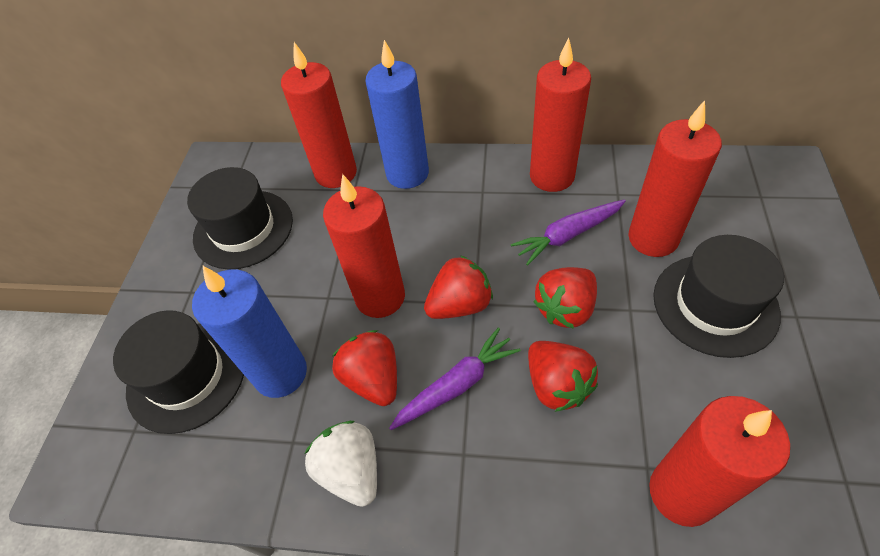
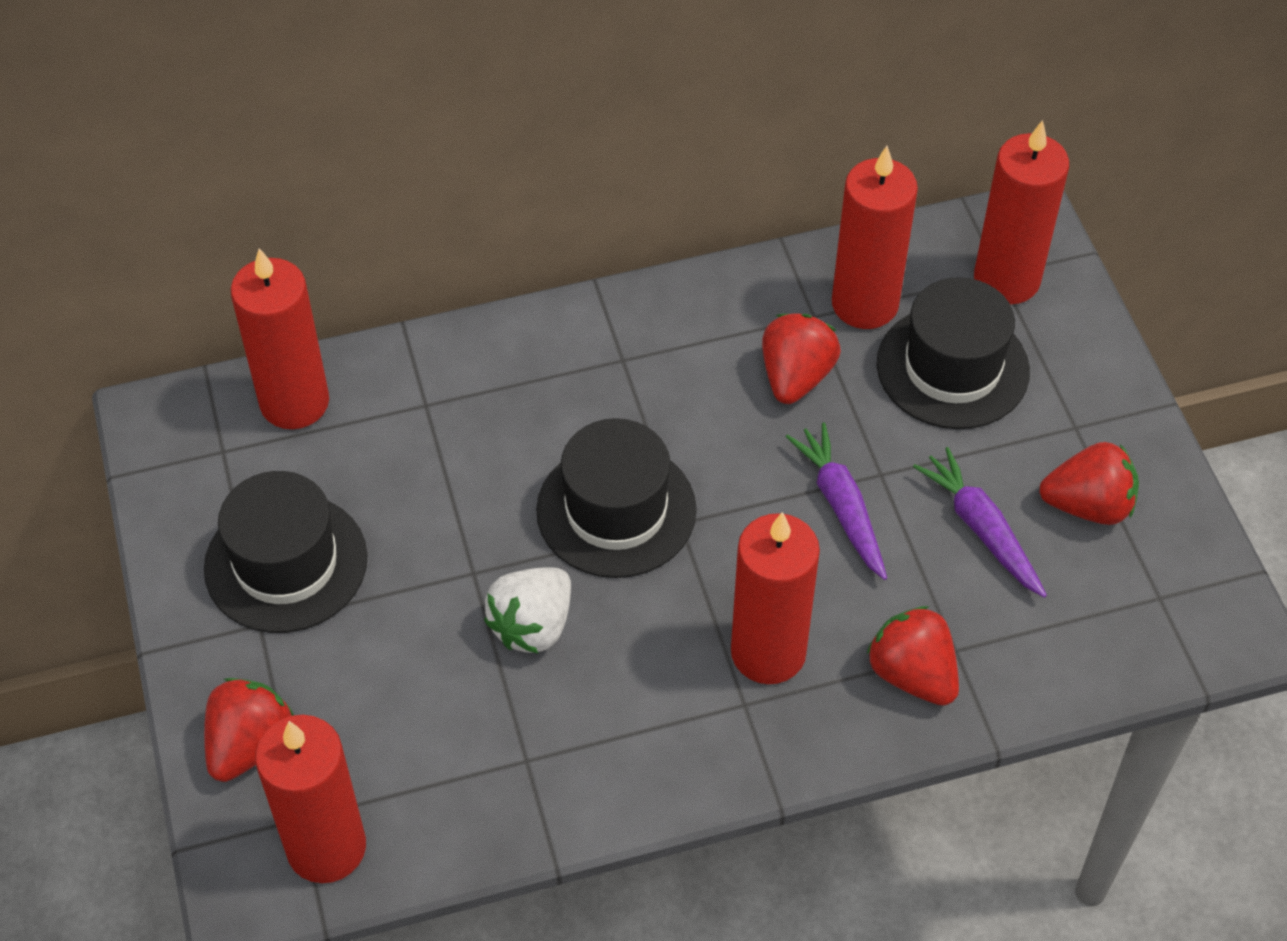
blue candle: 2 -> 0

